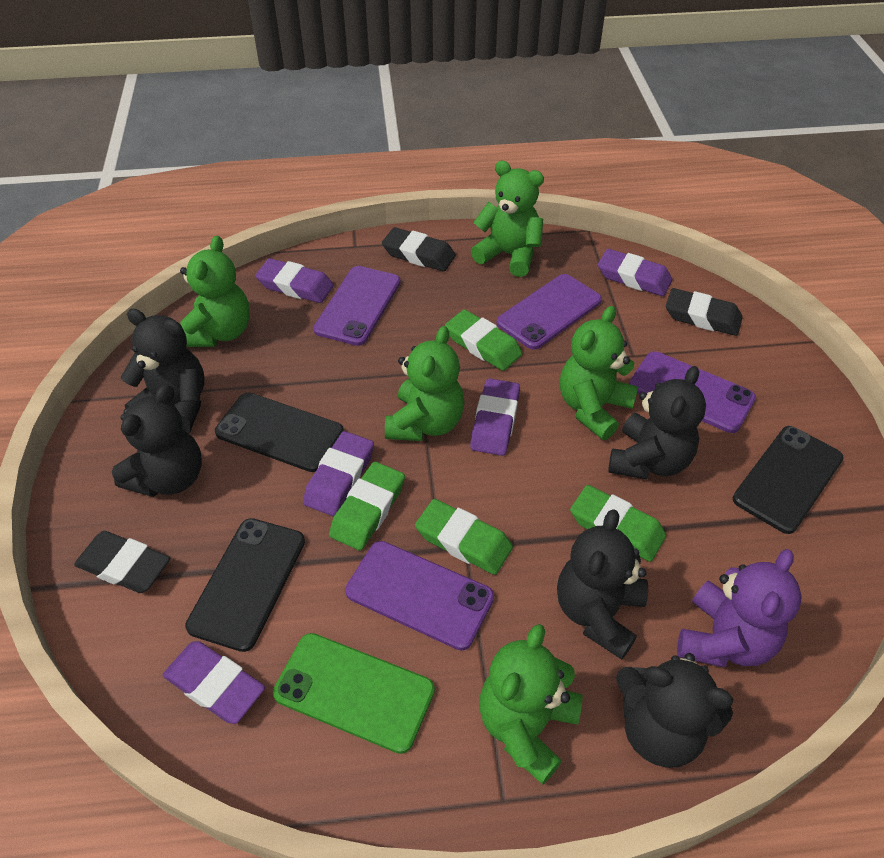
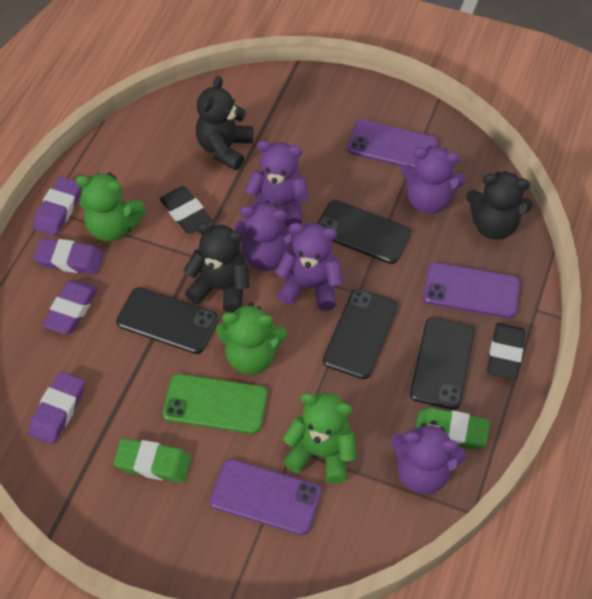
black eraser: 3 -> 2
black phone: 3 -> 4
black teddy bear: 5 -> 3
green eraser: 4 -> 2
green teddy bear: 5 -> 3
purple eraser: 5 -> 4
purple phone: 4 -> 3
purple teddy bear: 1 -> 5

